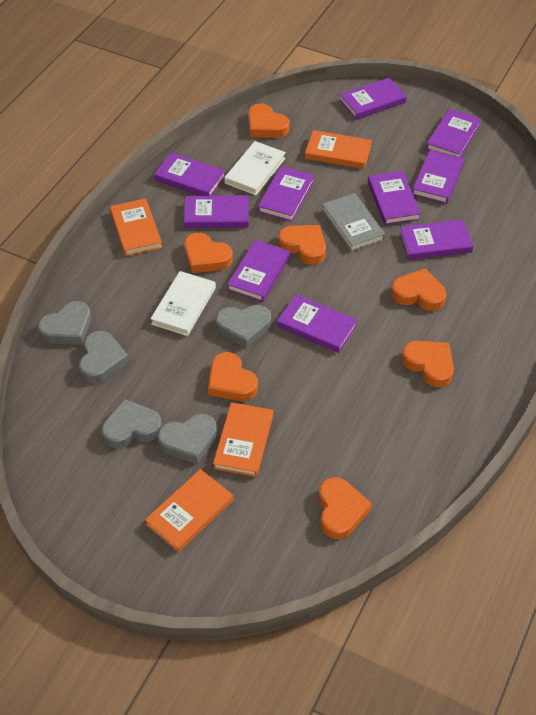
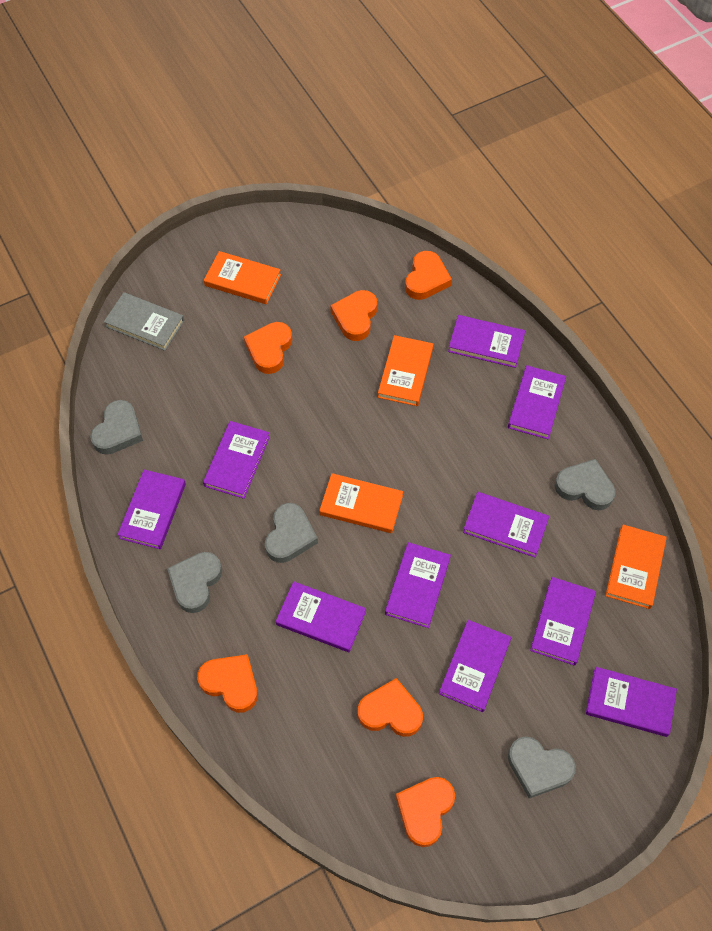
orange heart: 7 -> 6
white book: 2 -> 0

